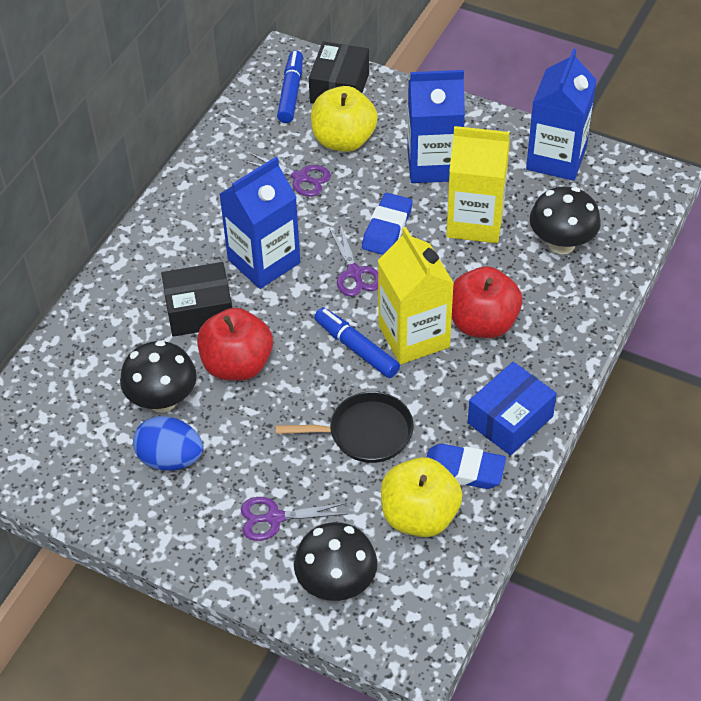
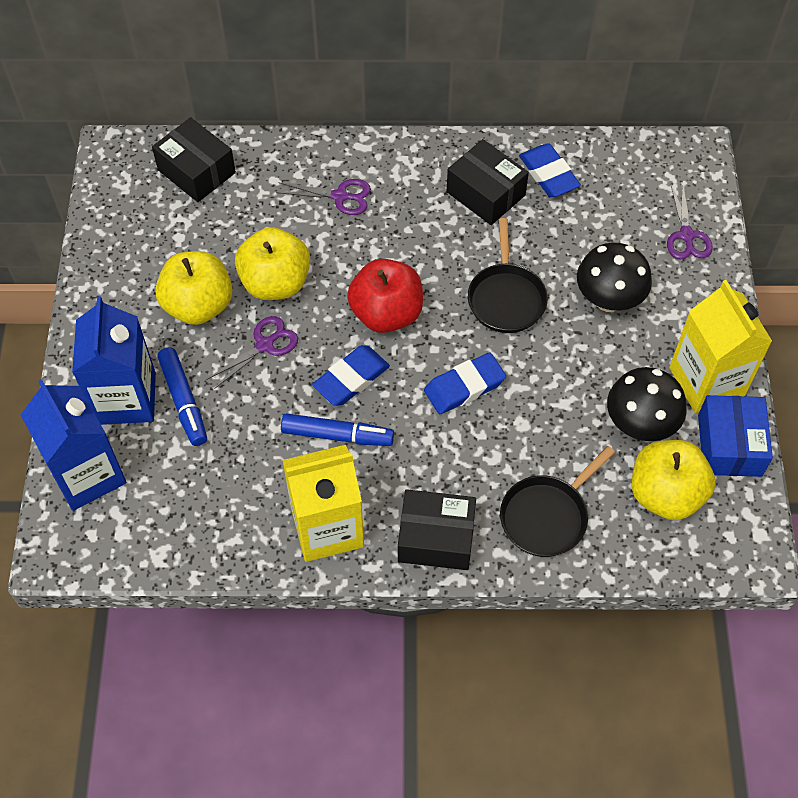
black box: 2 -> 3
black mushroom: 3 -> 2
black pan: 1 -> 2
blue carton: 3 -> 2
blue egg: 1 -> 0
blue eraser: 2 -> 3
red apple: 2 -> 1
yellow apple: 2 -> 3

